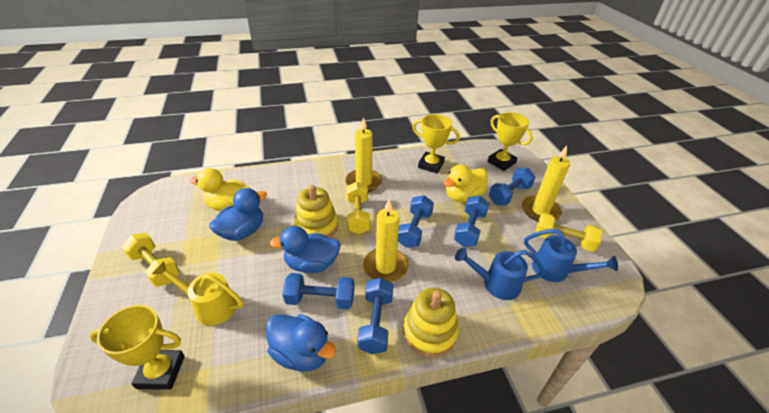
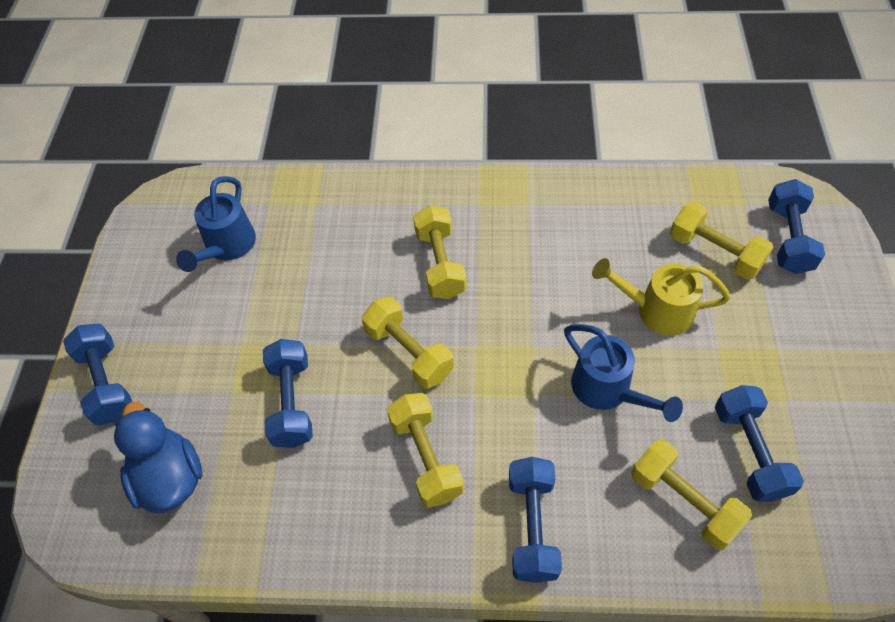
blue duck: 3 -> 1
yellow candle: 3 -> 0
yellow duck: 2 -> 0
yellow dumbbell: 3 -> 5
yellow stacking toy: 2 -> 0
yellow trophy: 3 -> 0

